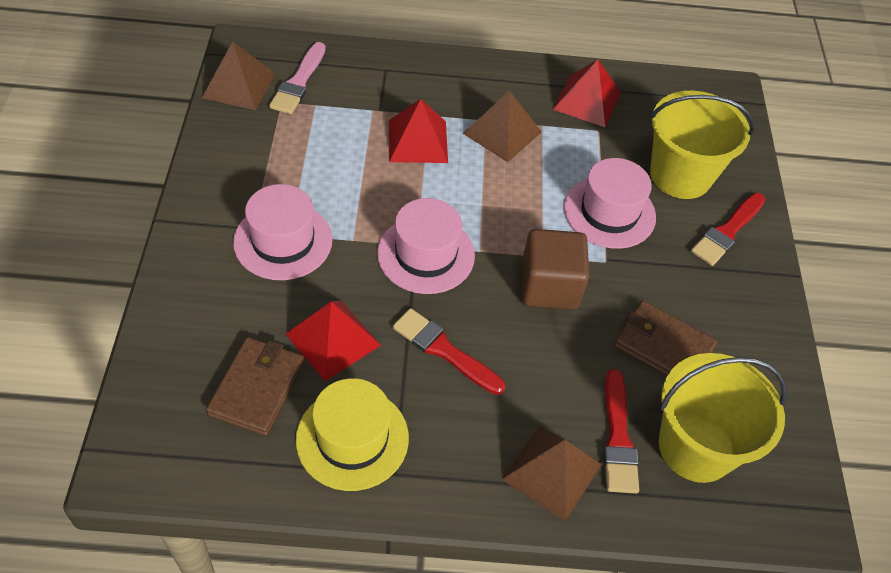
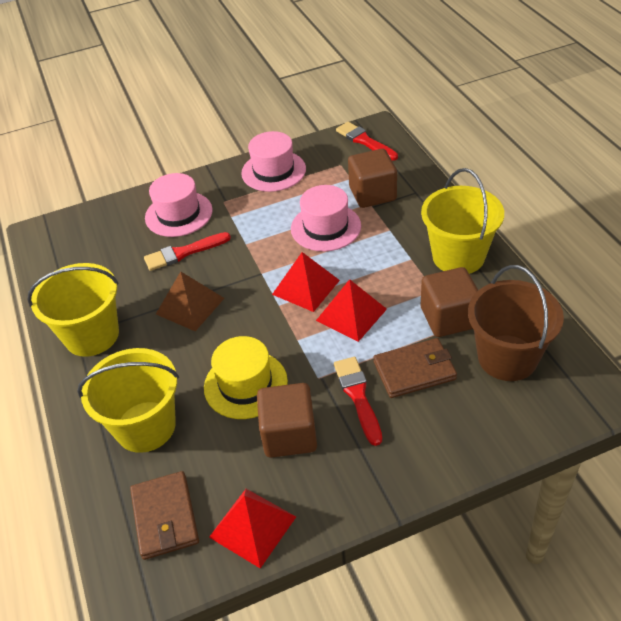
brown bucket: 0 -> 1
brown cube: 1 -> 3
brown pyramid: 3 -> 1
pink brush: 1 -> 0
yellow bucket: 2 -> 3

